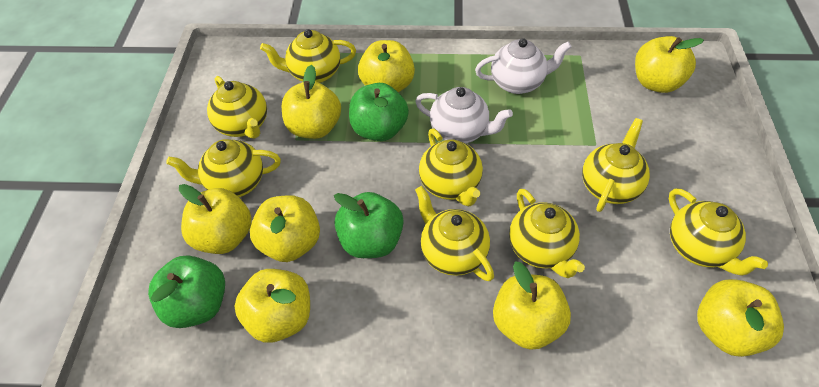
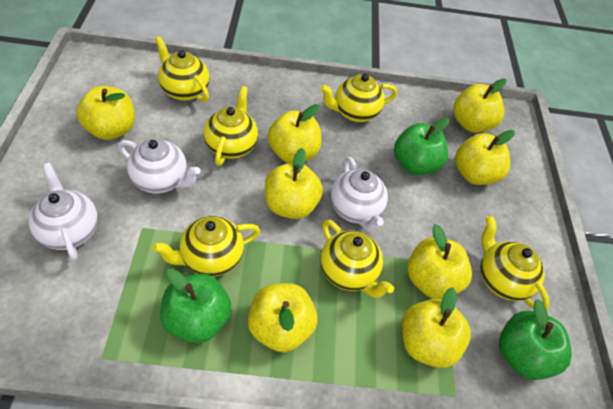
white teapot: 2 -> 3
yellow teapot: 8 -> 6

